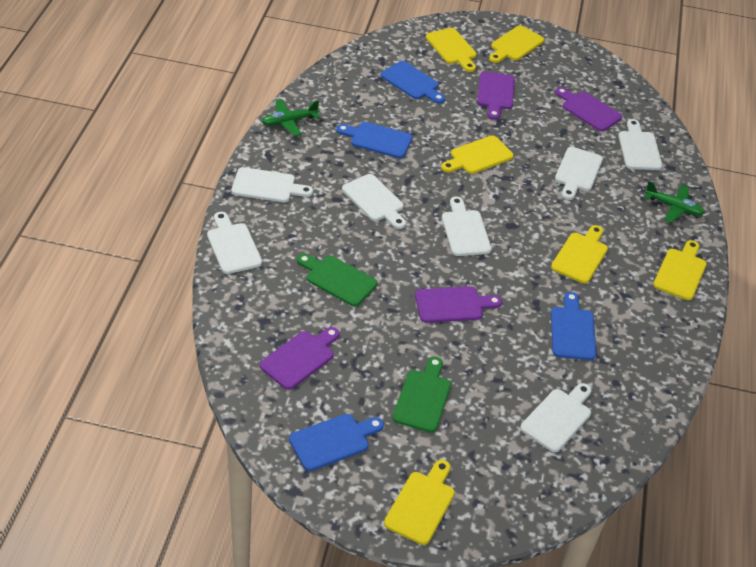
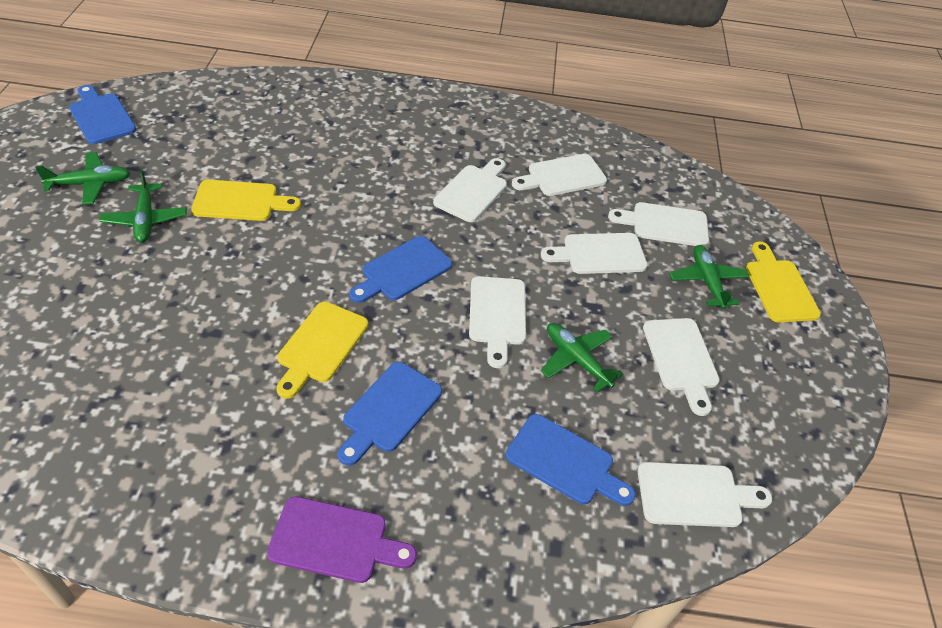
green cutting board: 2 -> 0
green plane: 2 -> 4
purple cutting board: 4 -> 1
yellow cutting board: 6 -> 3

